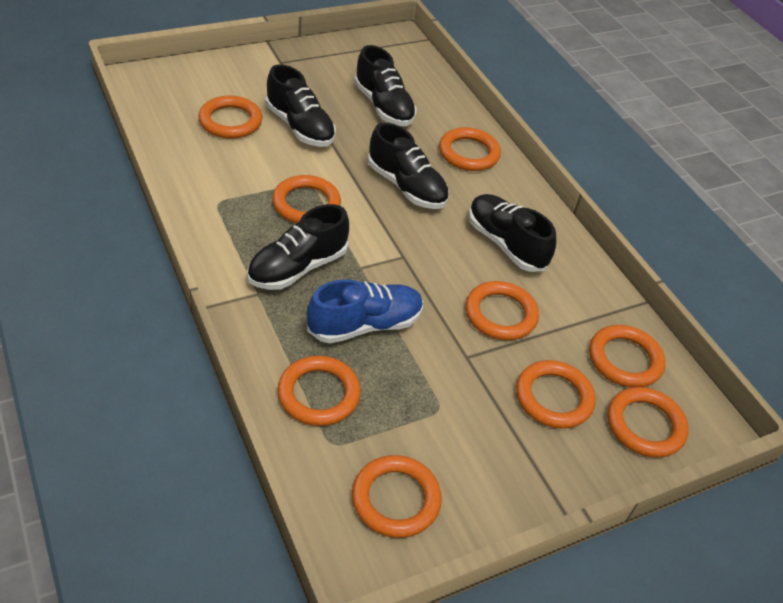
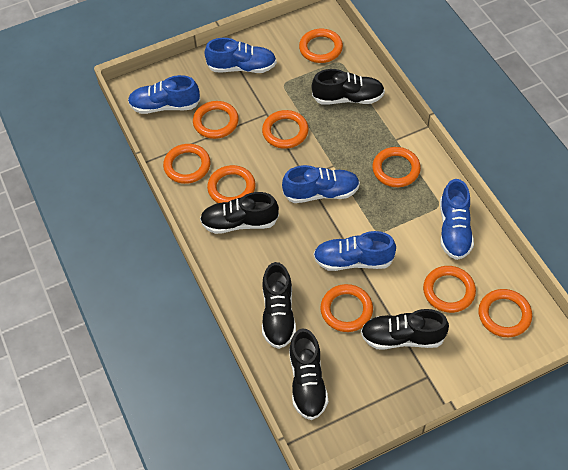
blue shoe: 1 -> 5

